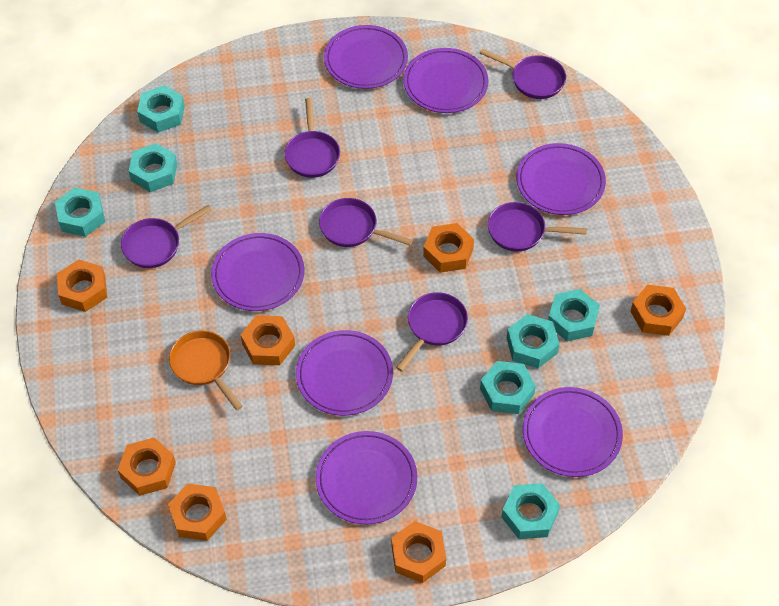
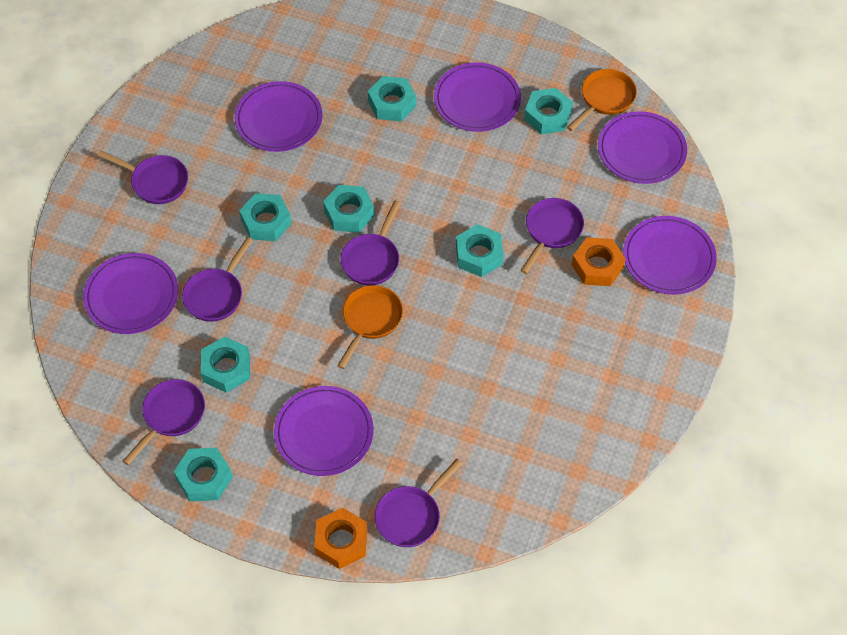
orange nut: 7 -> 2
orange pan: 1 -> 2
purple plate: 7 -> 6

